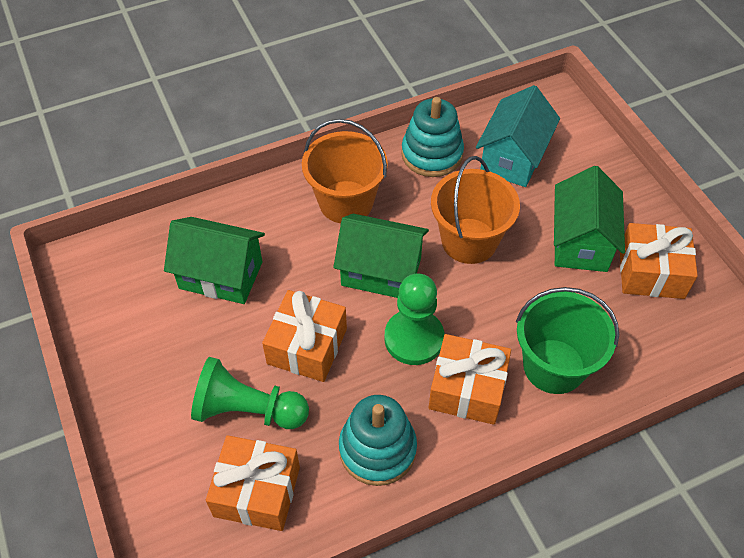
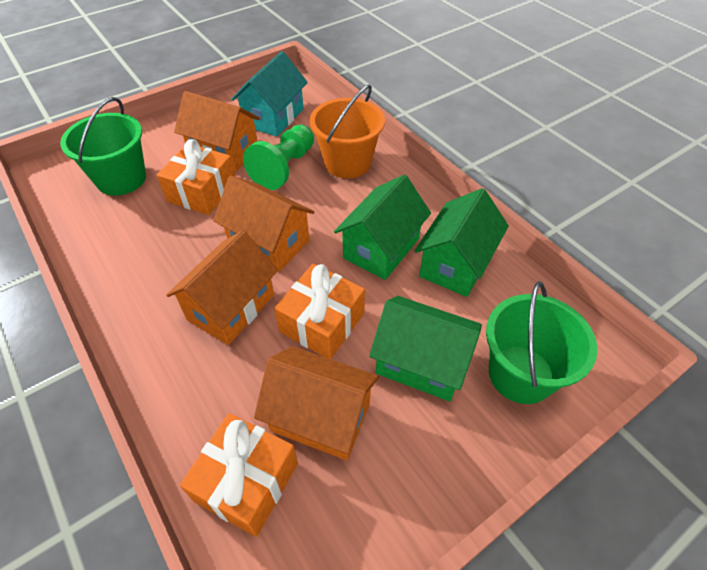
green bucket: 1 -> 2
green pawn: 2 -> 1
orange bucket: 2 -> 1
orange gift: 4 -> 3
orange house: 0 -> 4
turquoise stacking toy: 2 -> 0

